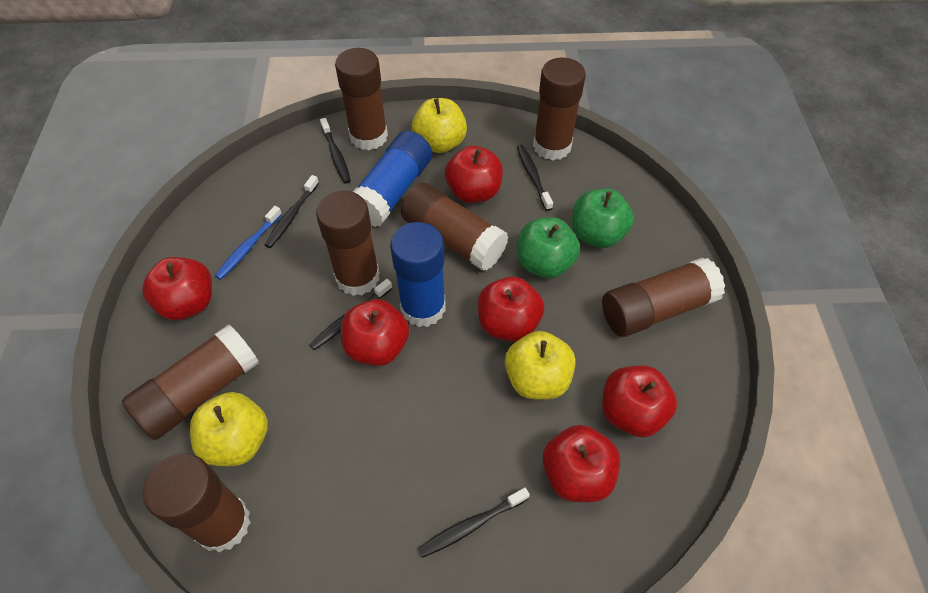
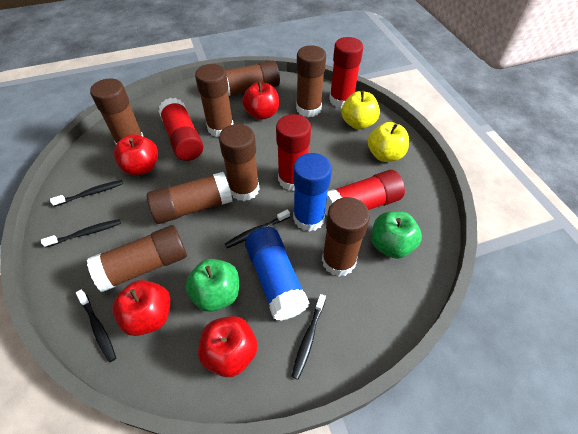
blue toothbrush: 1 -> 0
brown glue stick: 7 -> 8
red apple: 6 -> 4
red glue stick: 0 -> 4
yellow apple: 3 -> 2

